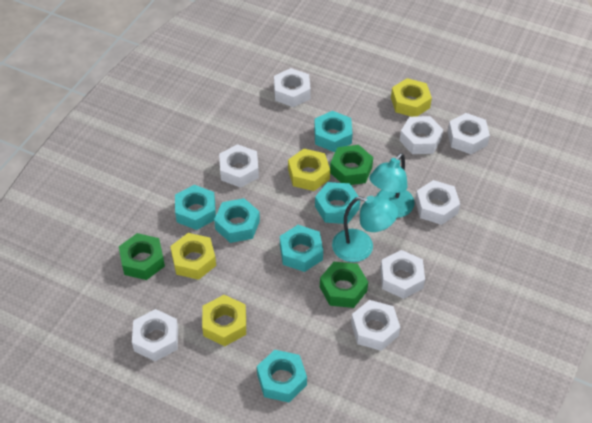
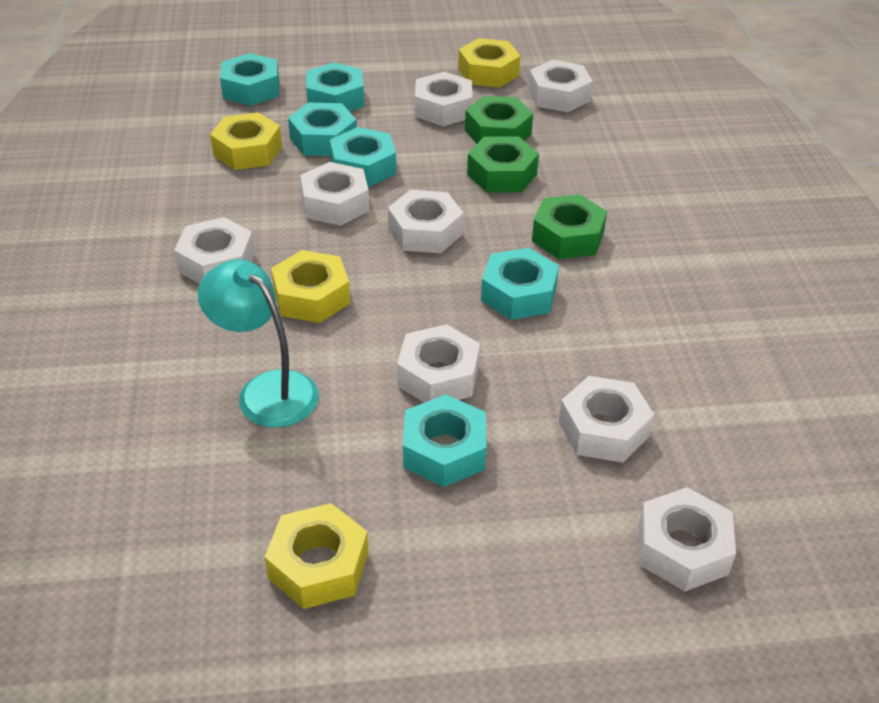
turquoise lamp: 2 -> 1

